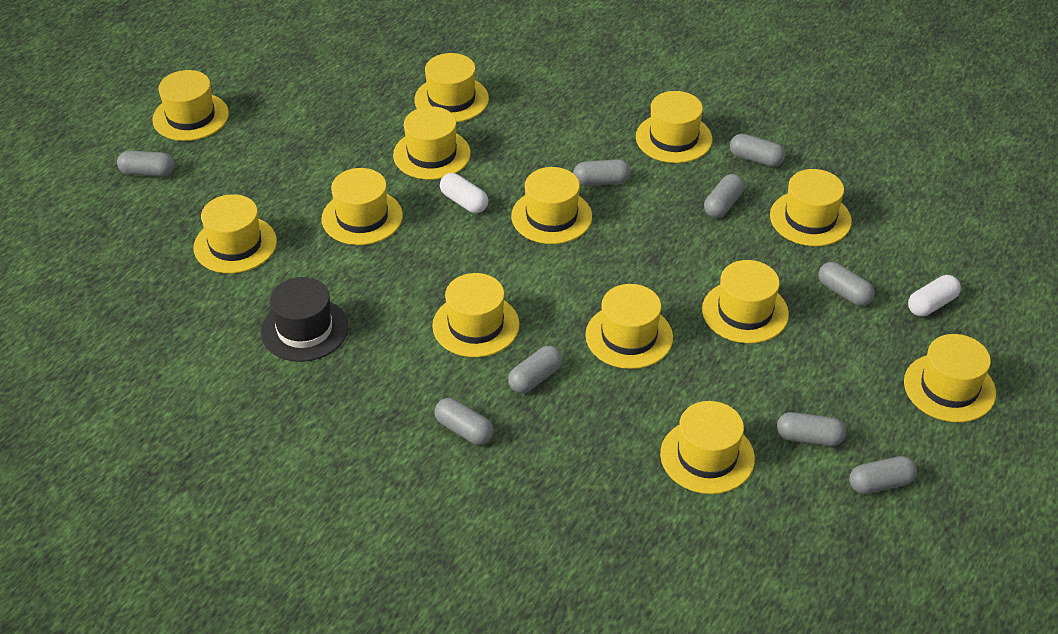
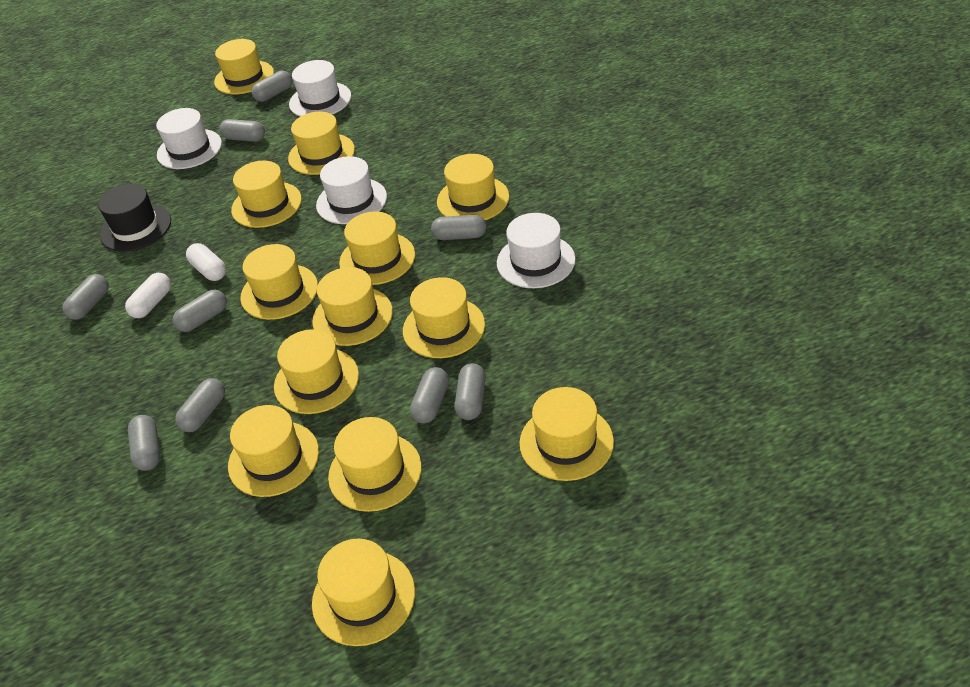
white hat: 0 -> 4

